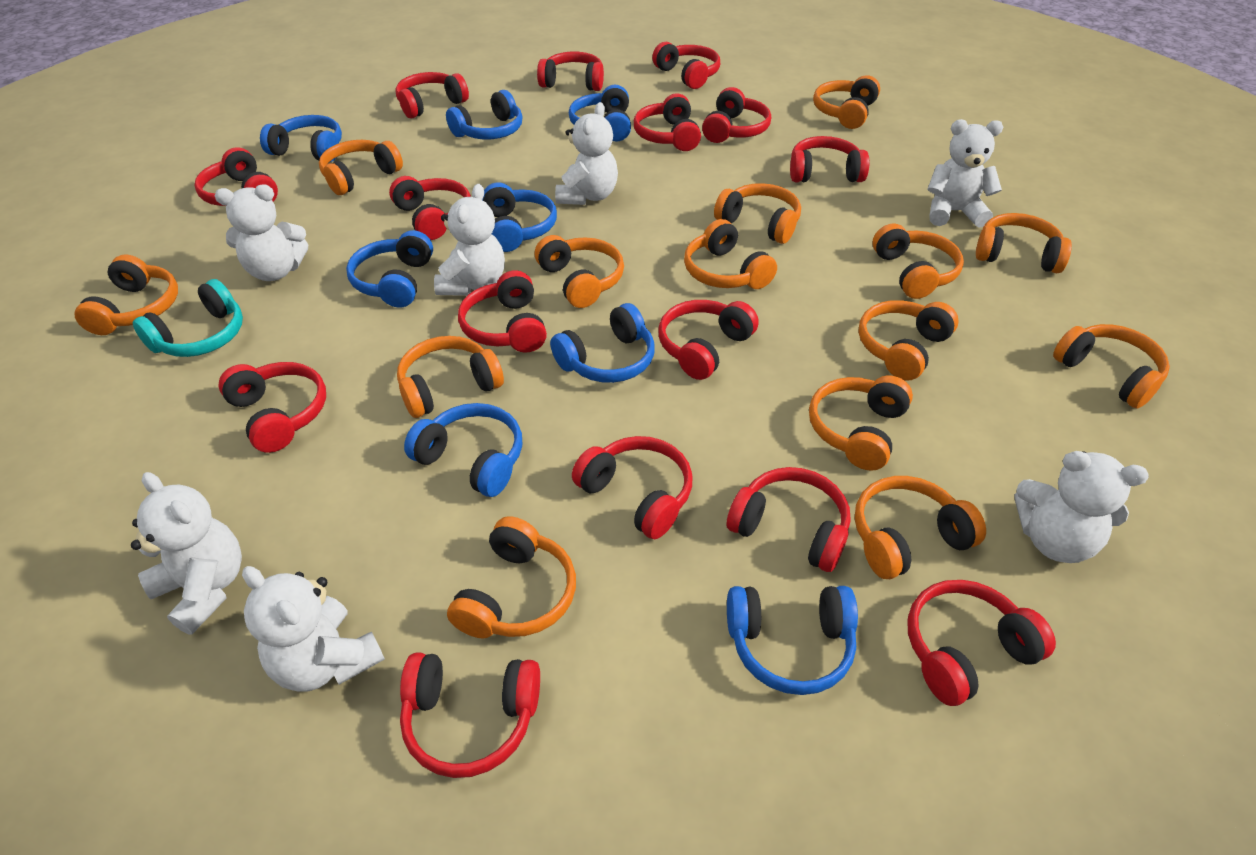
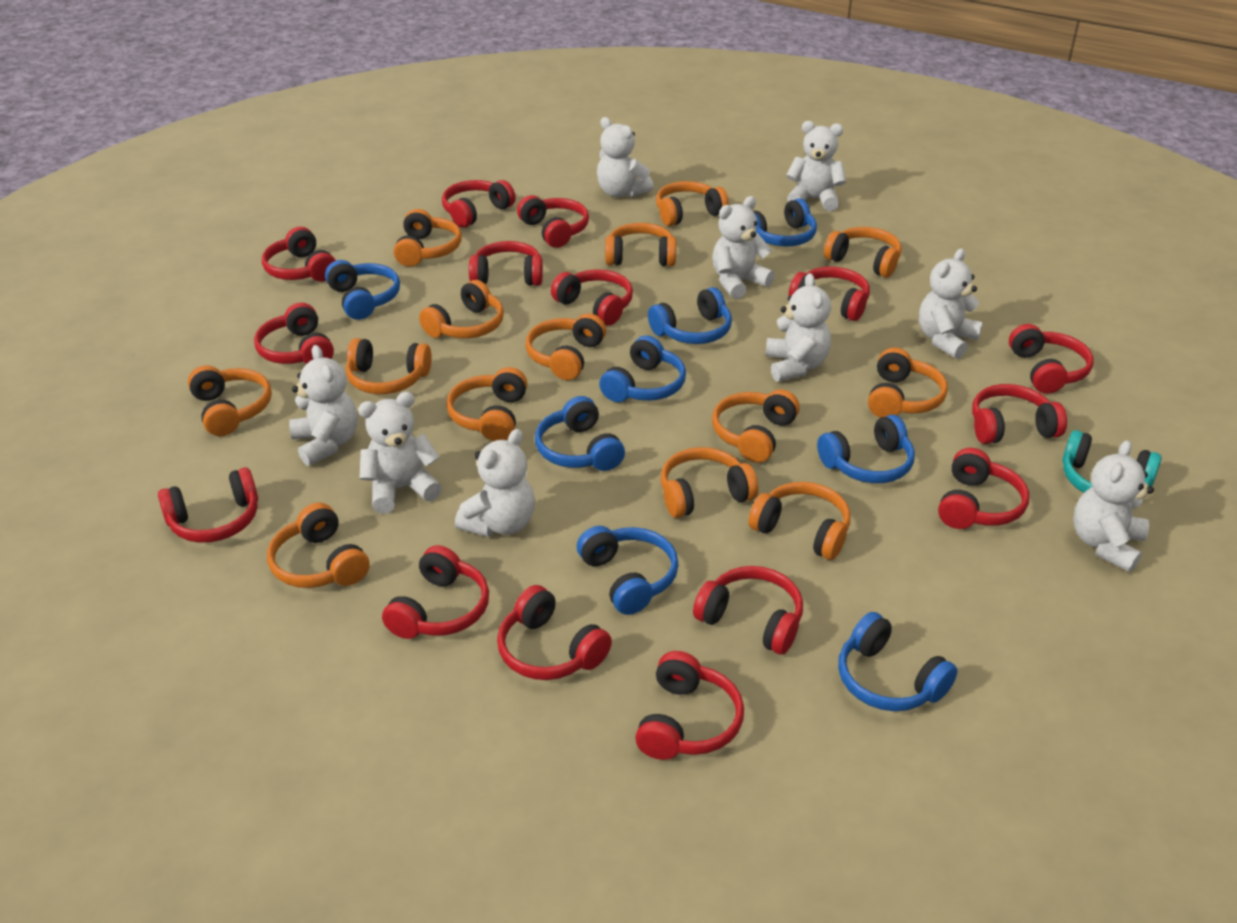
white teddy bear: 7 -> 9

